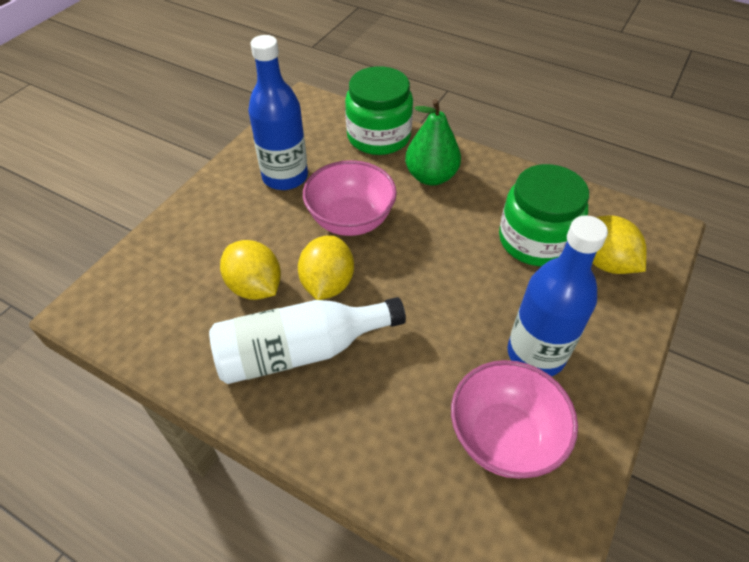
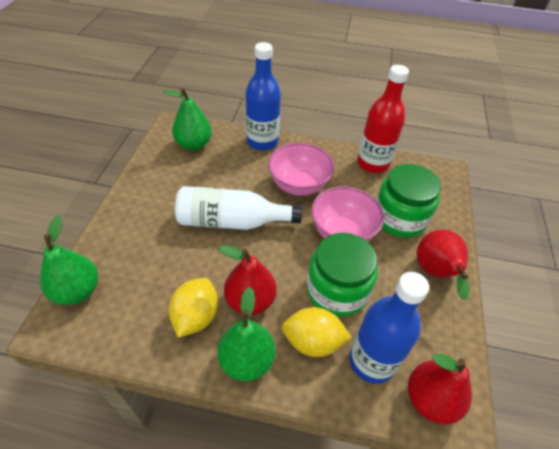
green pear: 1 -> 3
red bottle: 0 -> 1
red pear: 0 -> 3
yellow lemon: 3 -> 2

